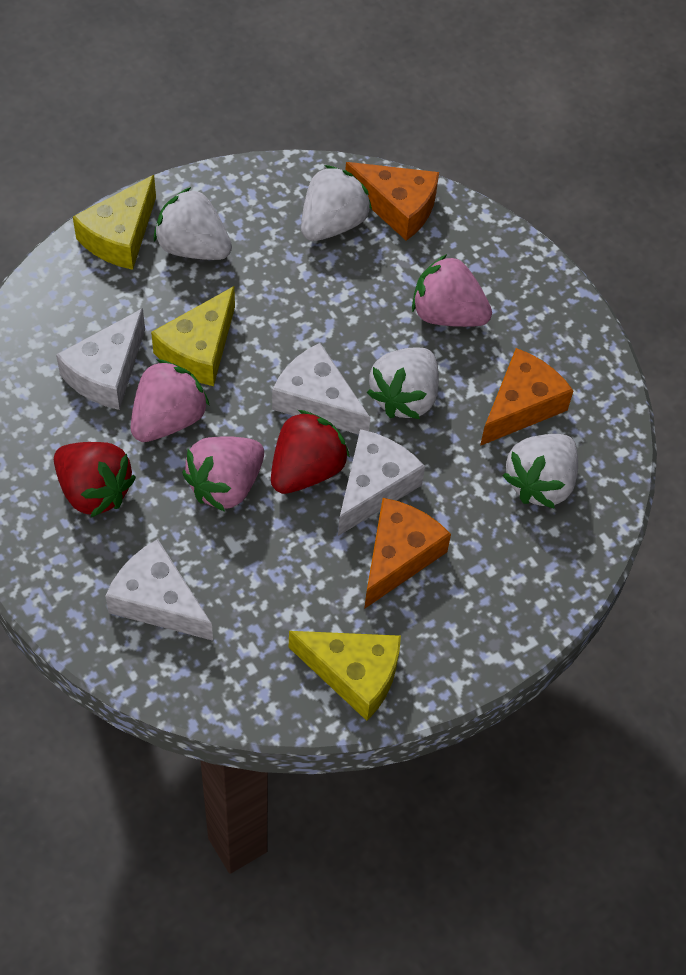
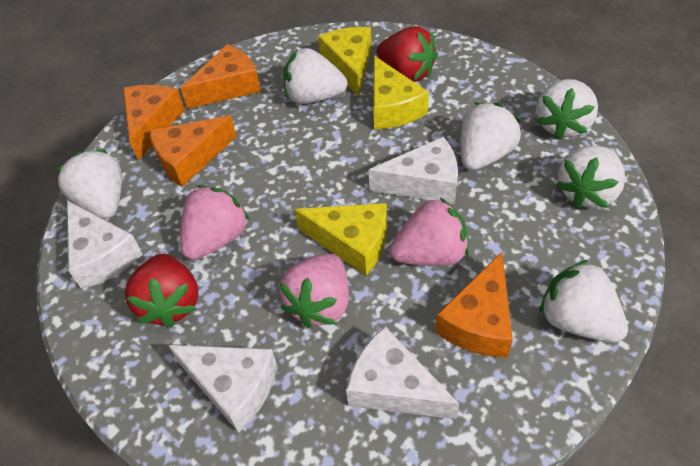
orange cheese: 3 -> 4
white strawberry: 4 -> 6

